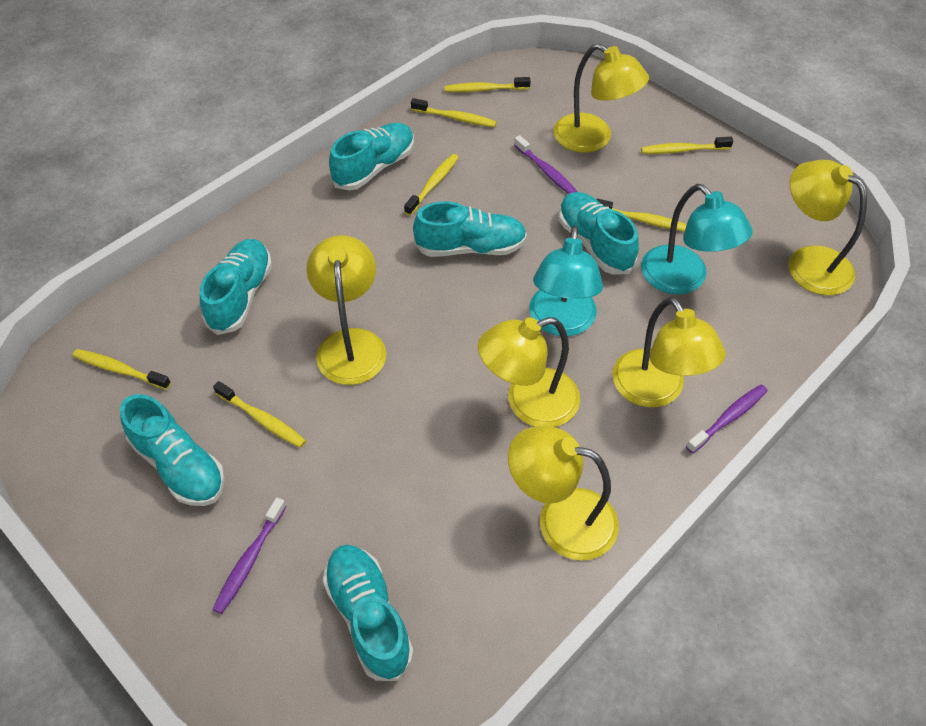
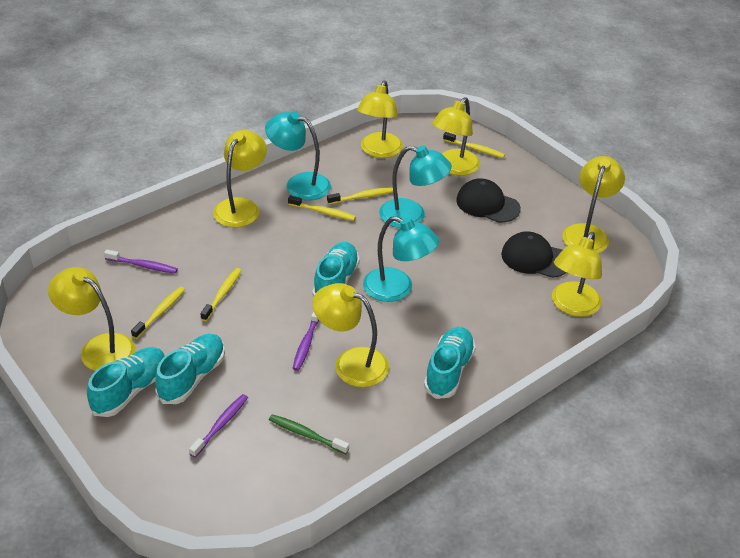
black cap: 0 -> 2
green toothbrush: 0 -> 1
turquoise lamp: 2 -> 3
turquoise shoe: 6 -> 4
yellow lamp: 6 -> 7
yellow toothbrush: 7 -> 5

